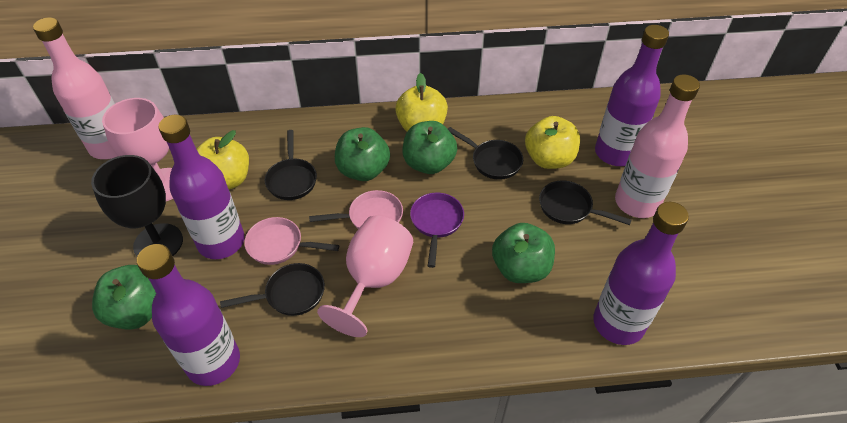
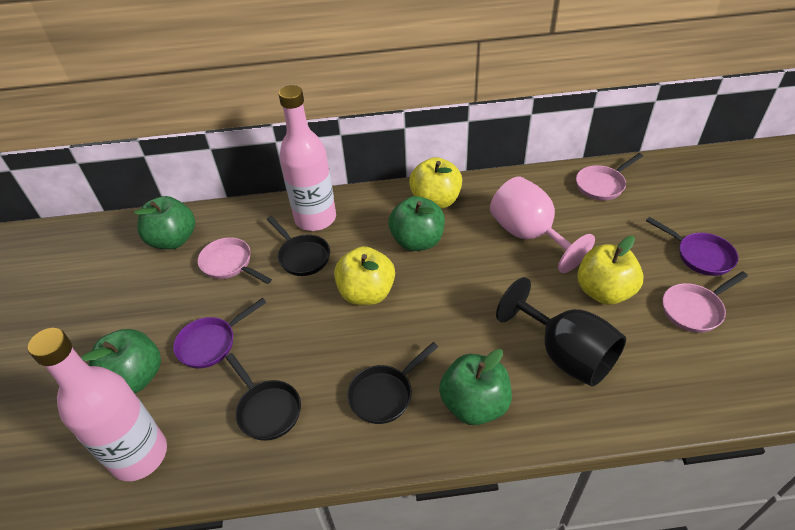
black pan: 4 -> 3
pink goblet: 2 -> 1
pink pan: 2 -> 3
purple bottle: 4 -> 0
purple pan: 1 -> 2

